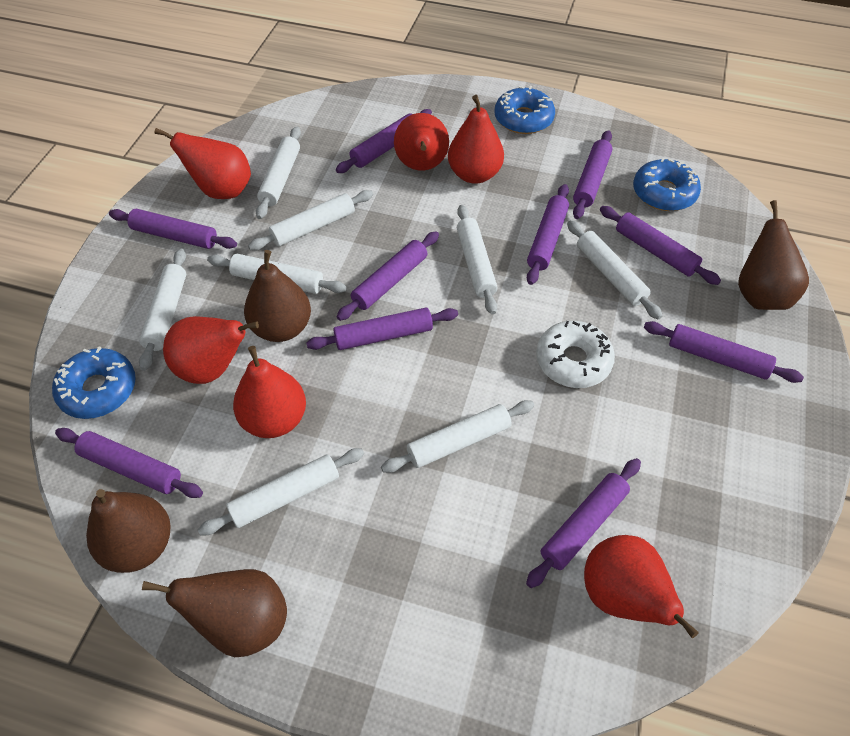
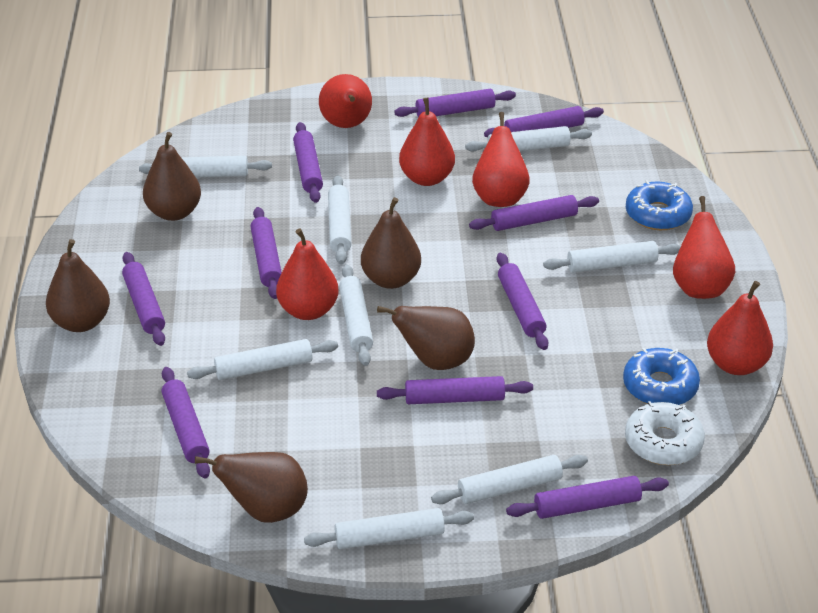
blue donut: 3 -> 2
brown pear: 4 -> 5

